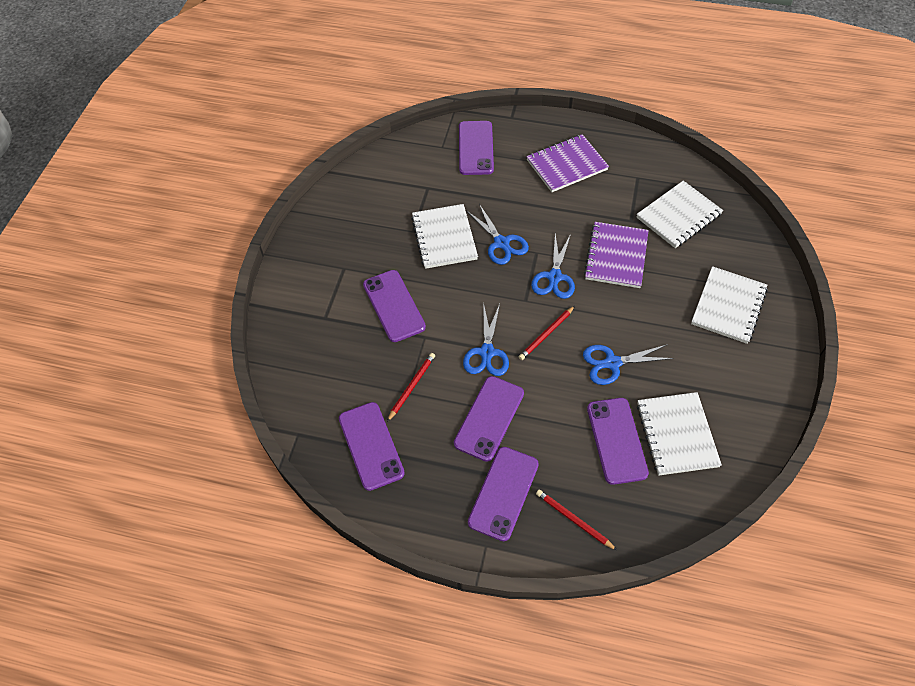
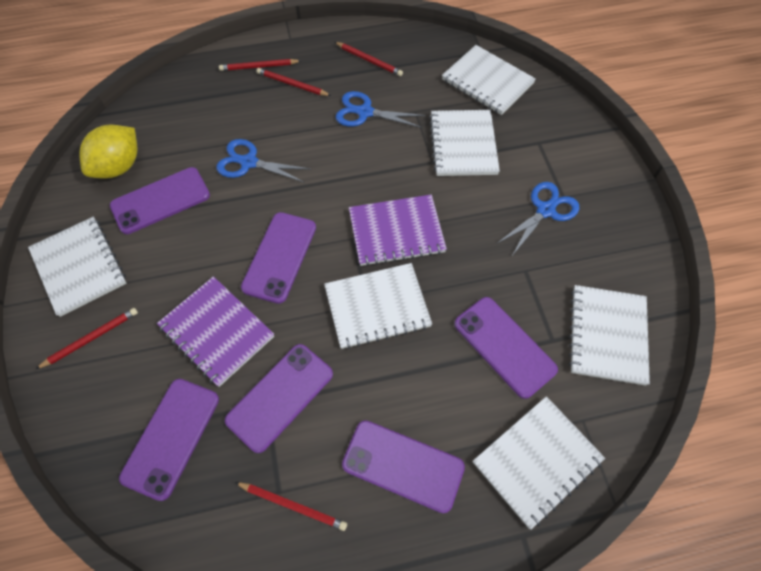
blue scissors: 4 -> 3
red pencil: 3 -> 5
white notebook: 4 -> 6
yellow lemon: 0 -> 1

